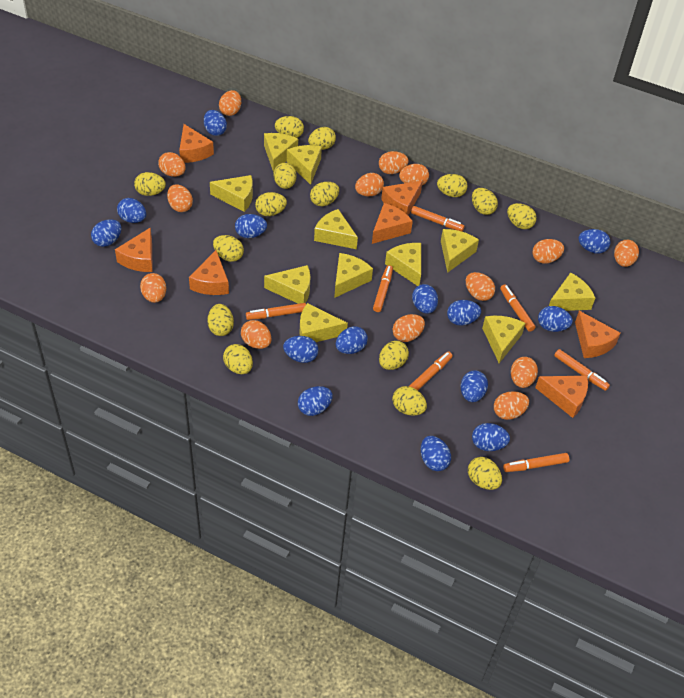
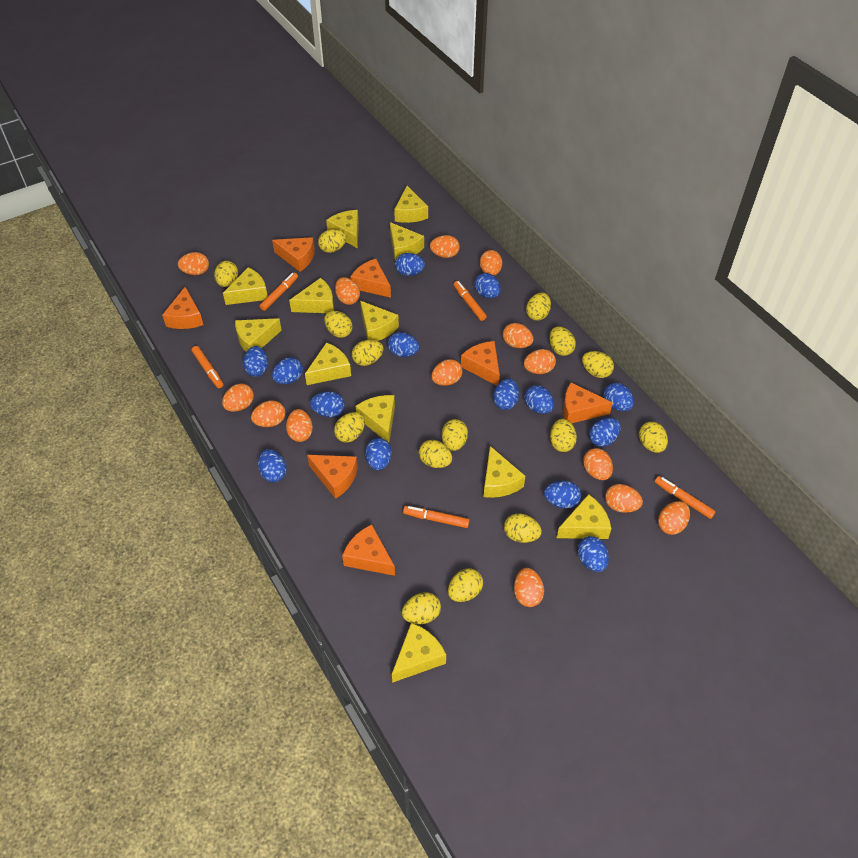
orange marker: 7 -> 5
yellow cheese: 11 -> 12

